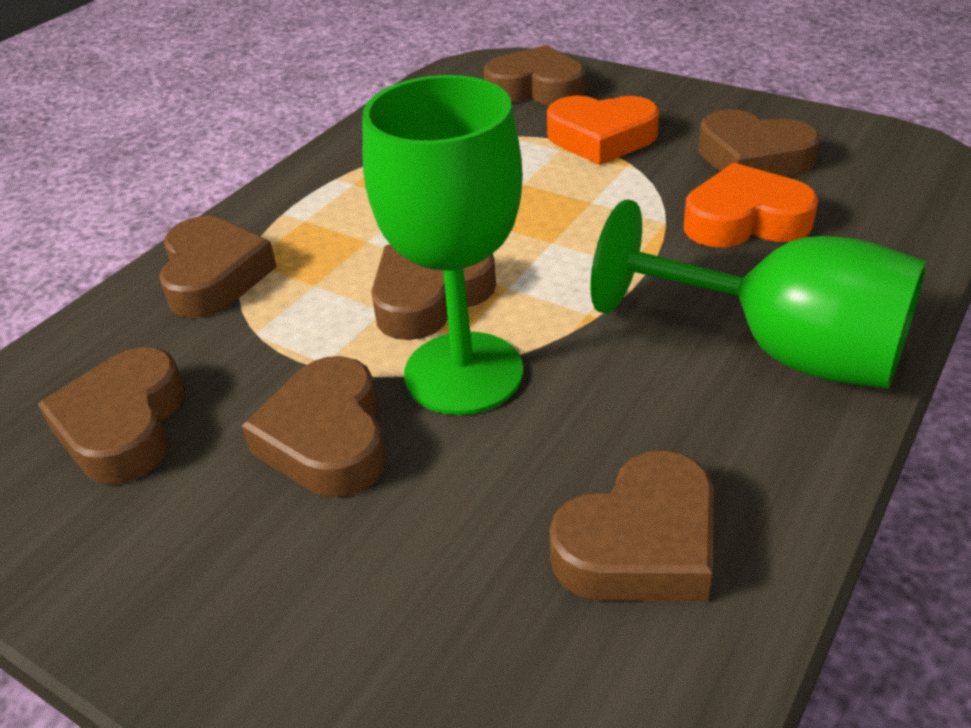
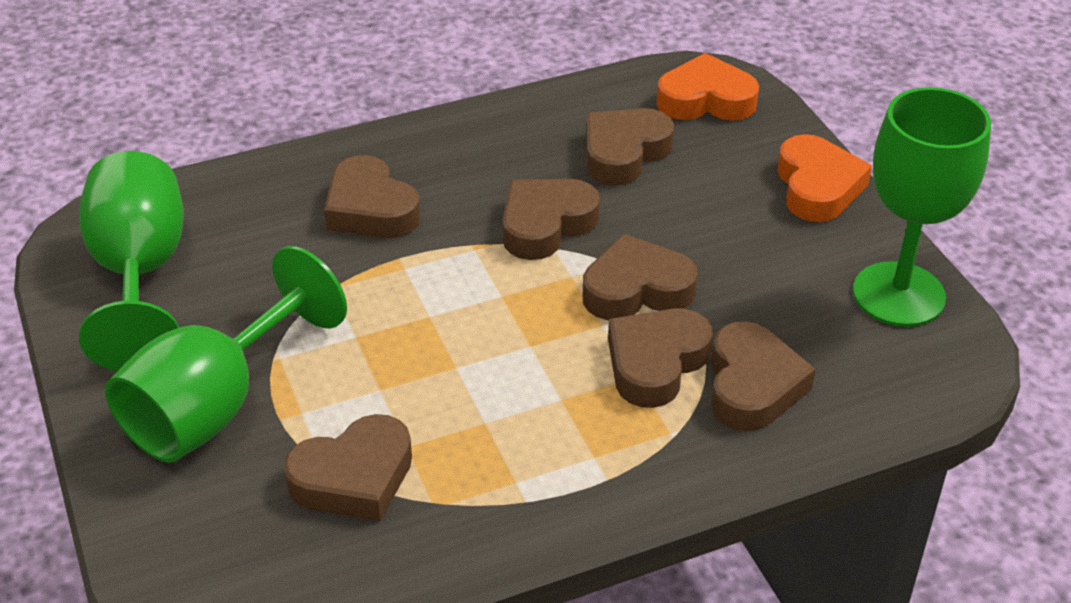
green goblet: 2 -> 3

